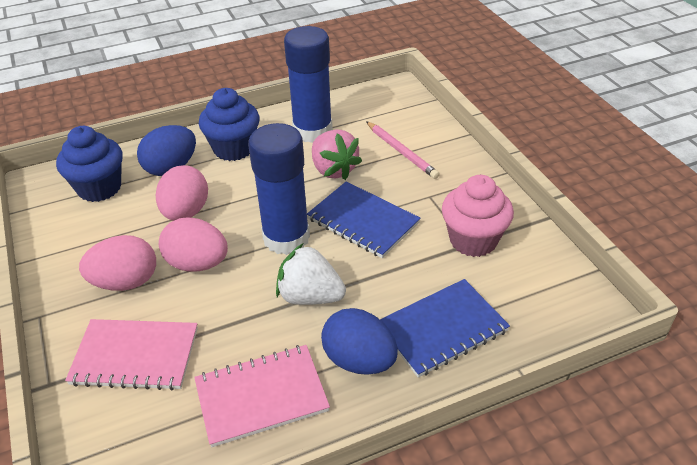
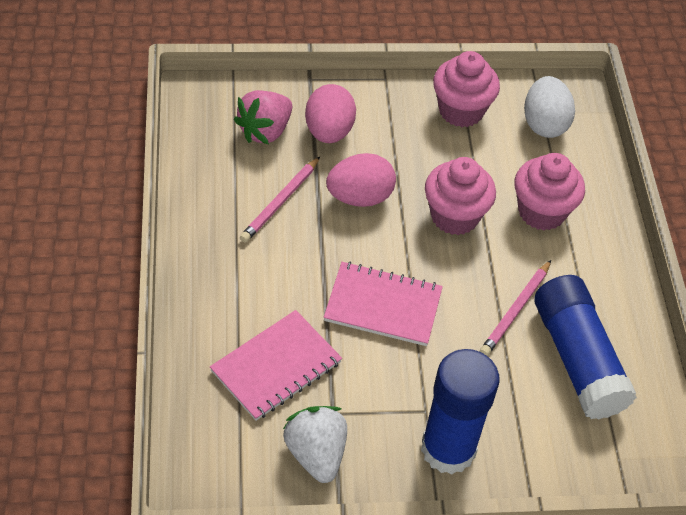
blue cupcake: 2 -> 0
blue egg: 2 -> 0
blue notebook: 2 -> 0
pink cupcake: 1 -> 3
pink egg: 3 -> 2
pink pencil: 1 -> 2
white egg: 0 -> 1

